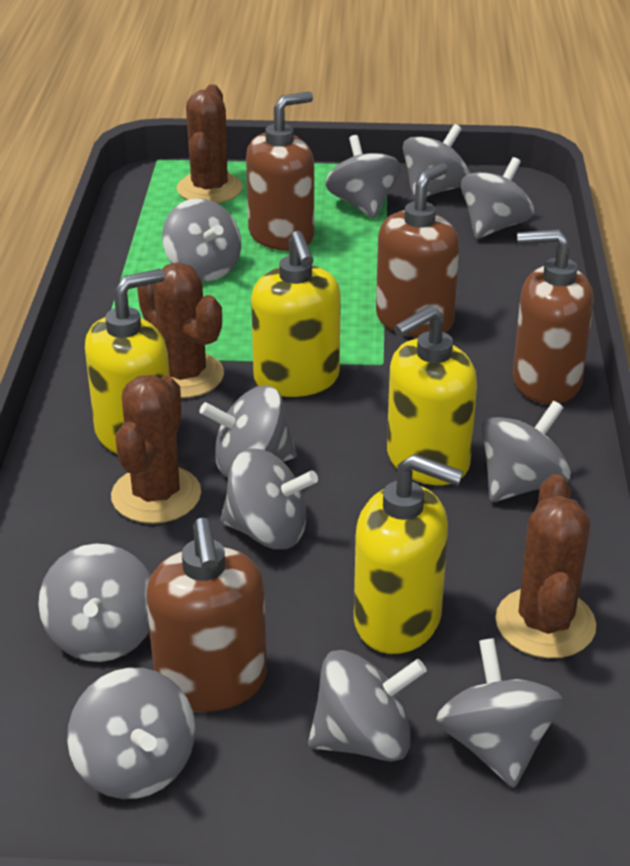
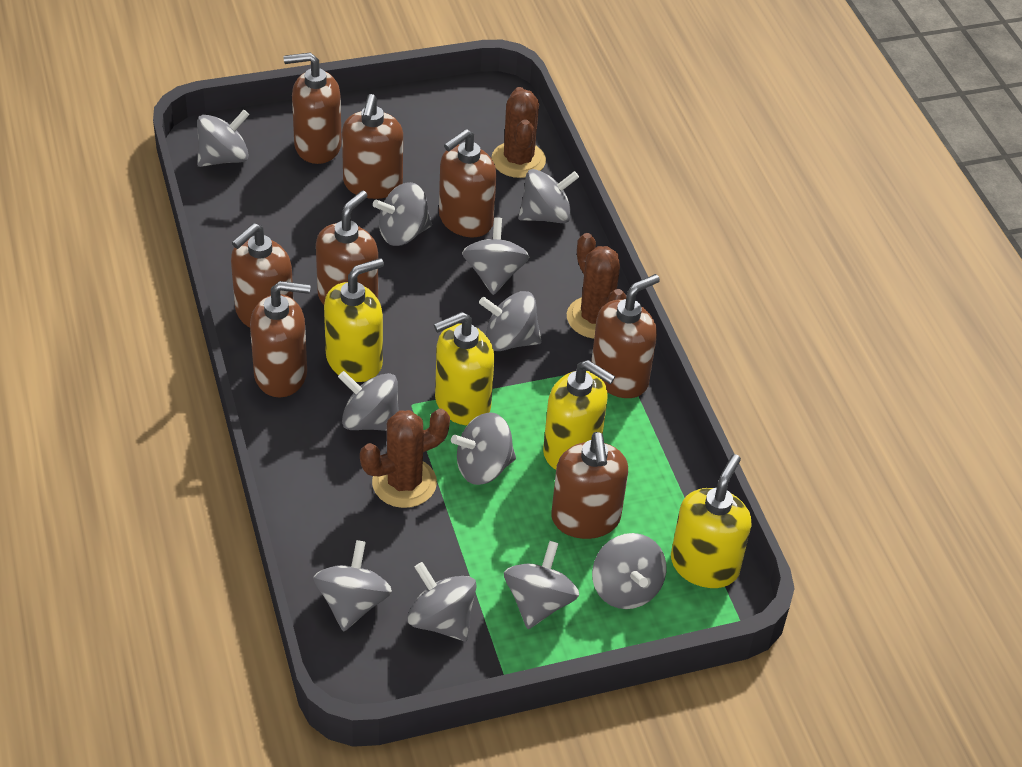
brown cactus: 4 -> 3
brown soap dispenser: 4 -> 8

